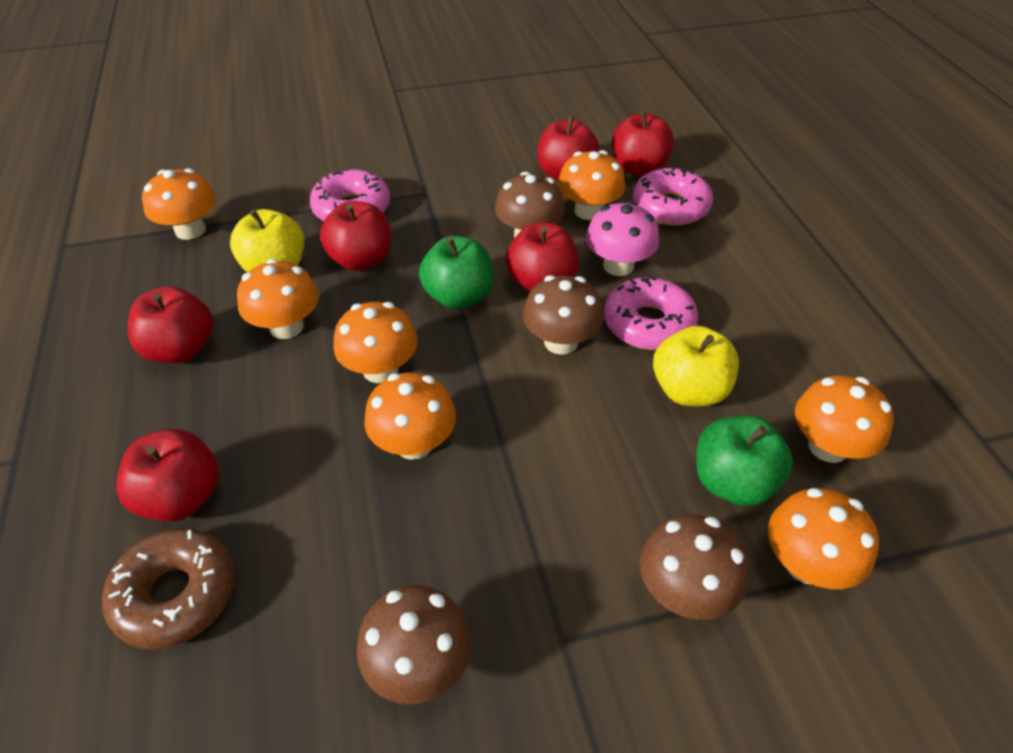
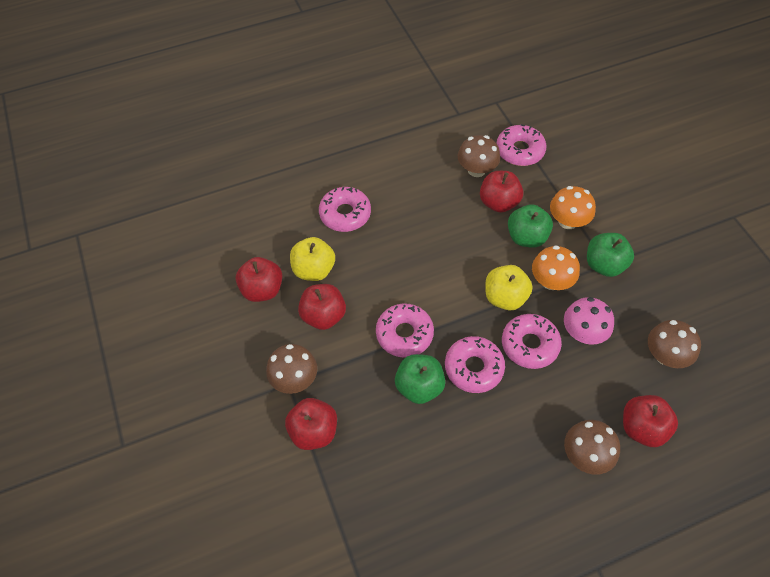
brown donut: 1 -> 0
green apple: 2 -> 3
orange mushroom: 7 -> 2
pink donut: 3 -> 5
red apple: 6 -> 5

